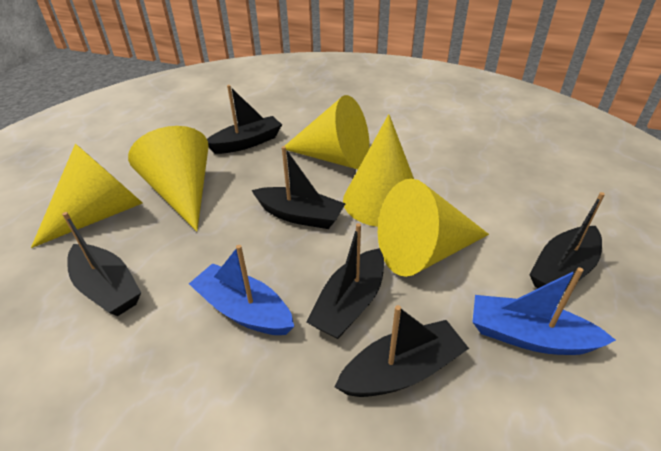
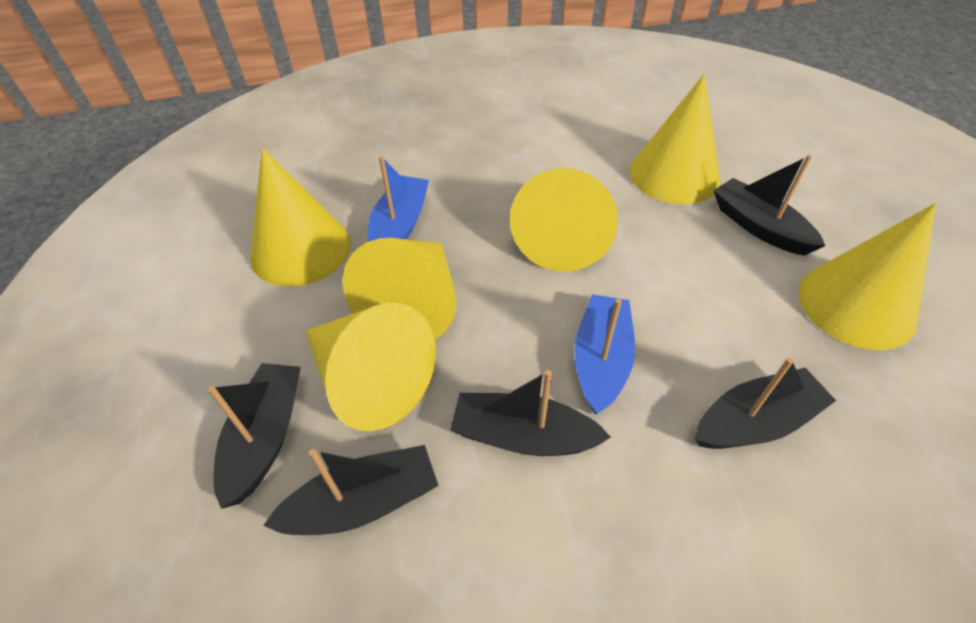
black boat: 6 -> 5
yellow cone: 5 -> 6

